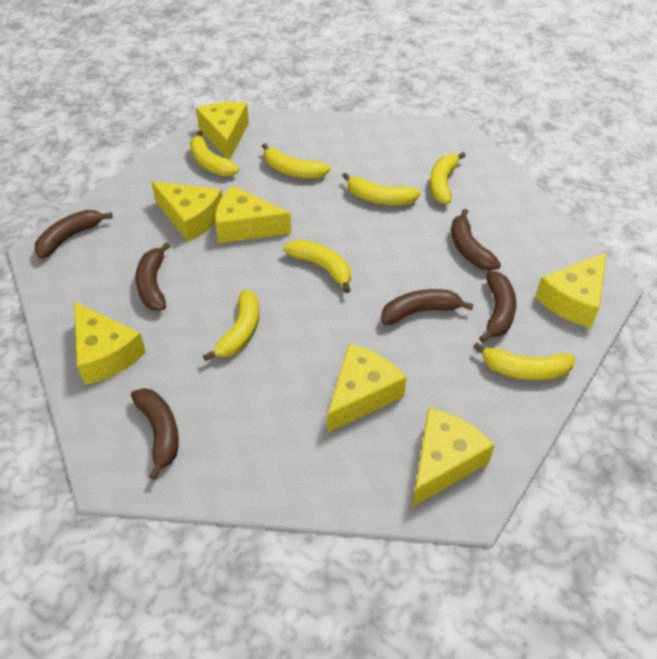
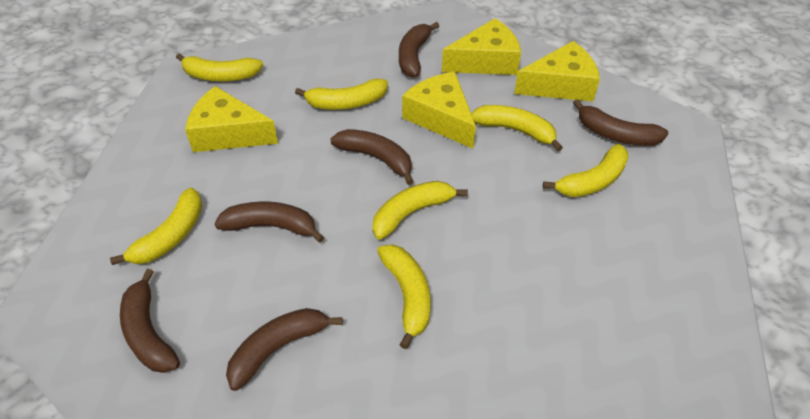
yellow cheese: 7 -> 4

